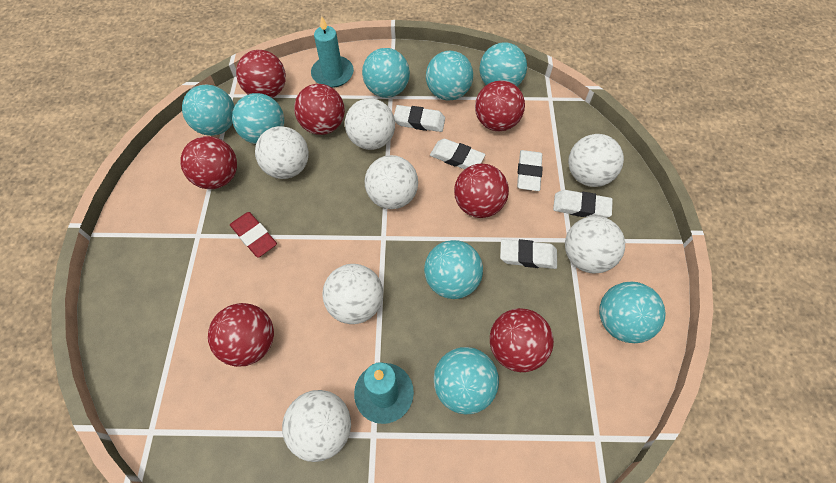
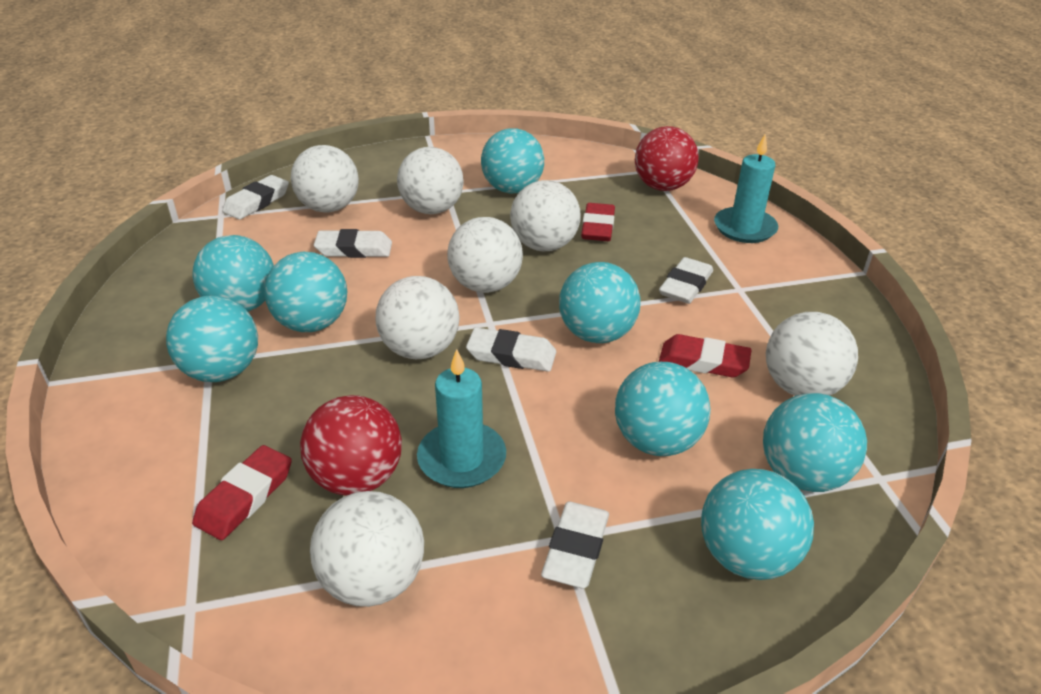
red ball: 7 -> 2
red eraser: 1 -> 3

